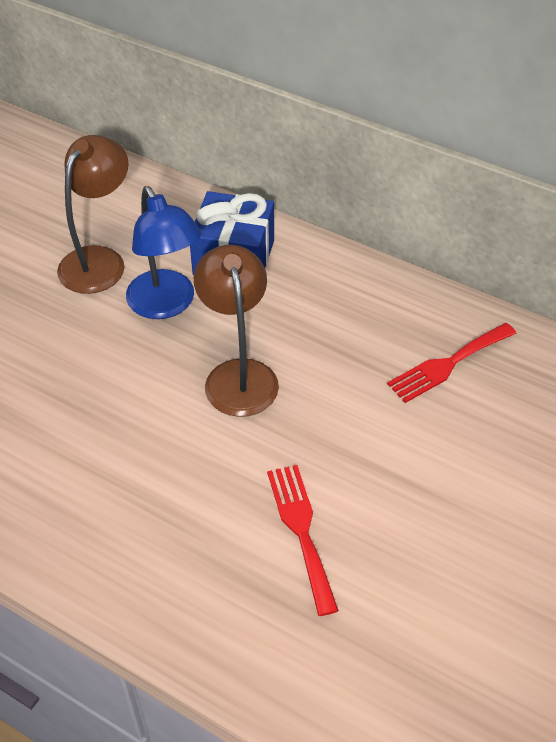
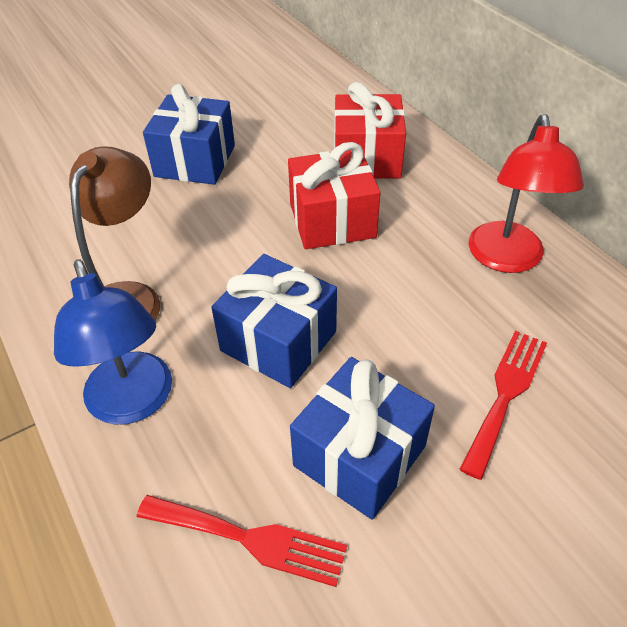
blue gift: 1 -> 3
brown lamp: 2 -> 1
red gift: 0 -> 2
red lamp: 0 -> 1

